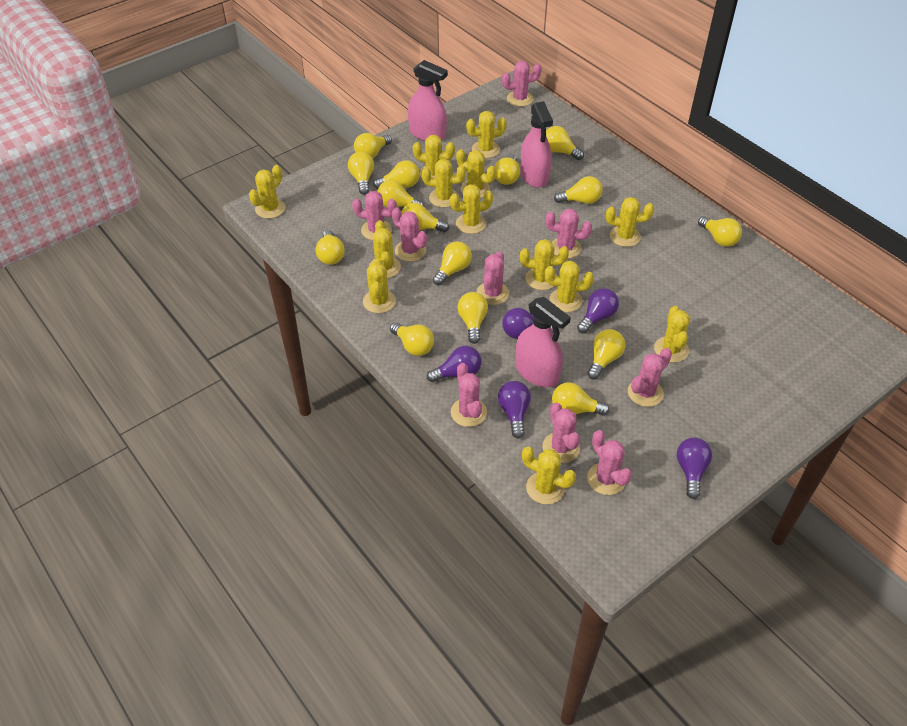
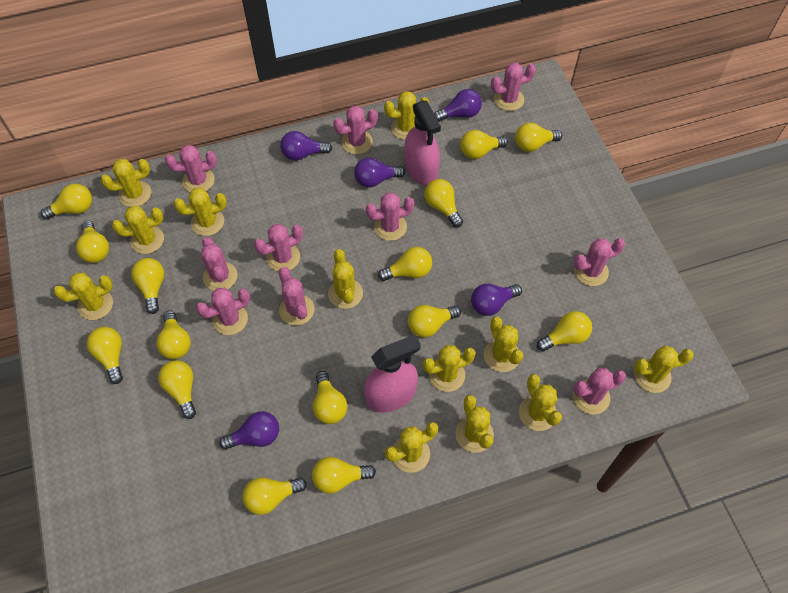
pink cactus: 9 -> 10
pink spray bottle: 3 -> 2
yellow cactus: 13 -> 12

